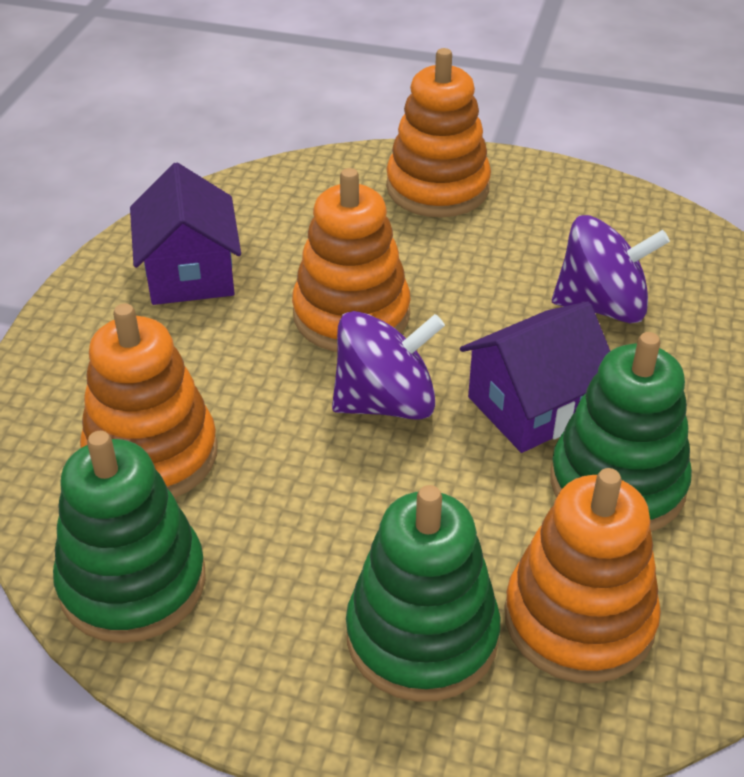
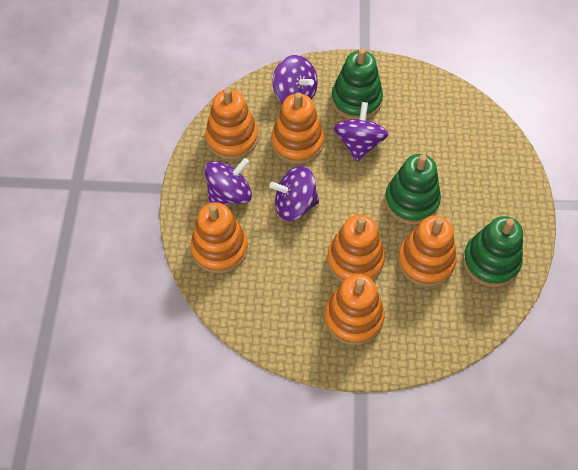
orange stacking toy: 4 -> 6
purple house: 2 -> 0
purple spinning top: 2 -> 4

